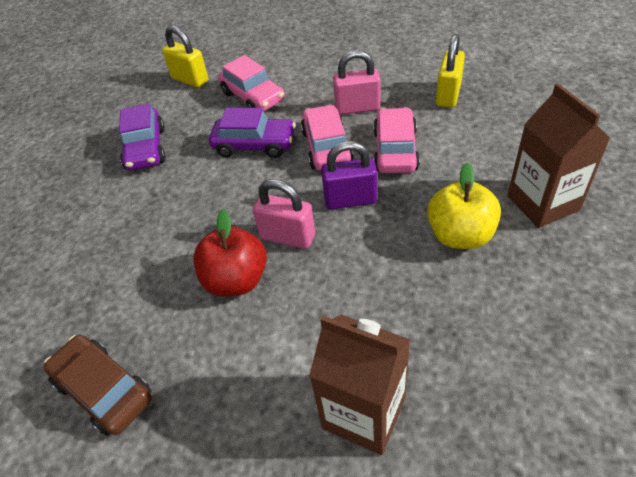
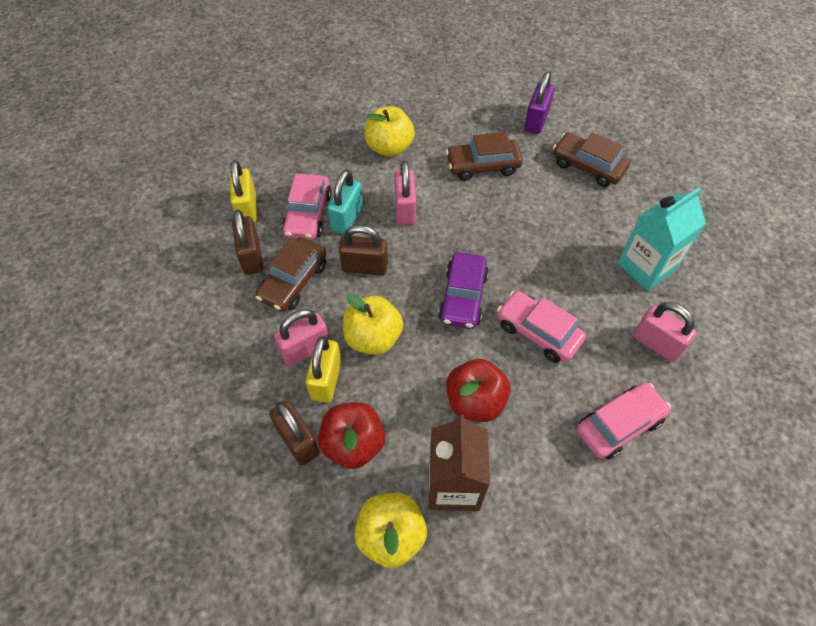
brown car: 1 -> 3
brown carton: 2 -> 1
brown padlock: 0 -> 3
pink padlock: 2 -> 3
purple car: 2 -> 1
red apple: 1 -> 2
turquoise carton: 0 -> 1
turquoise padlock: 0 -> 1
yellow apple: 1 -> 3

